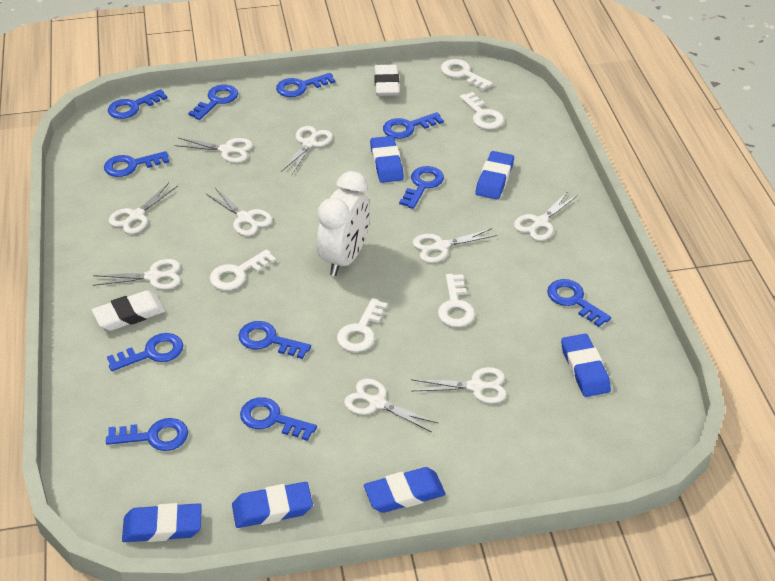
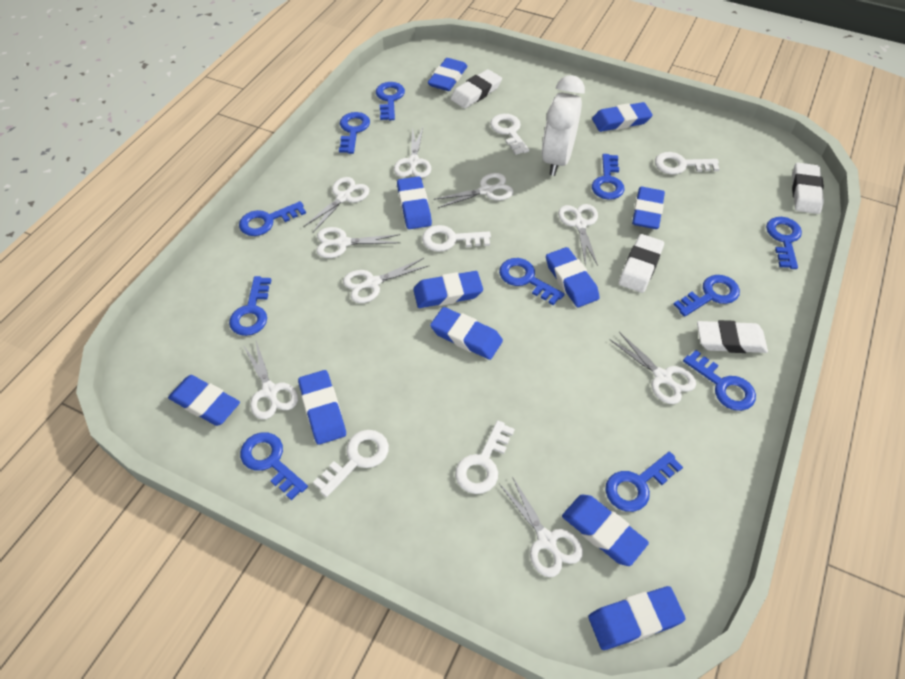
blue eraser: 6 -> 11
white eraser: 2 -> 4

